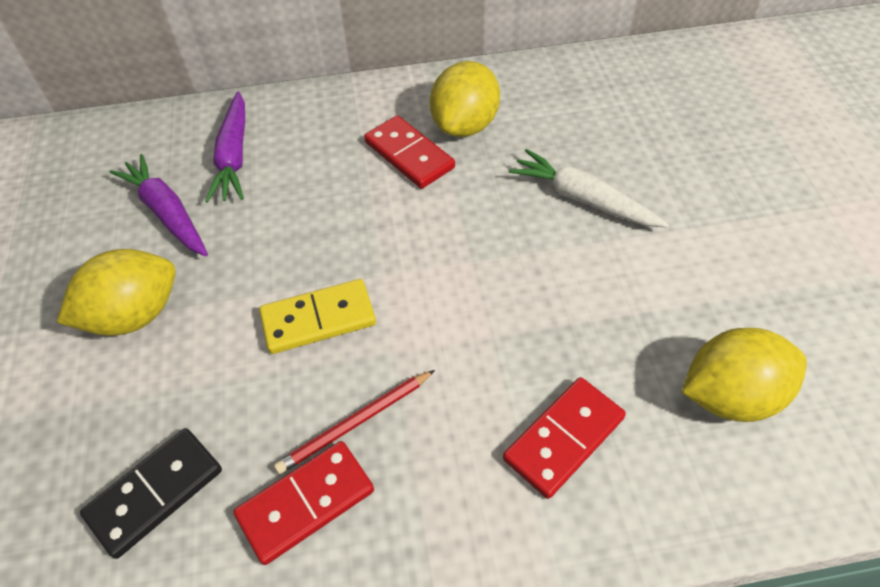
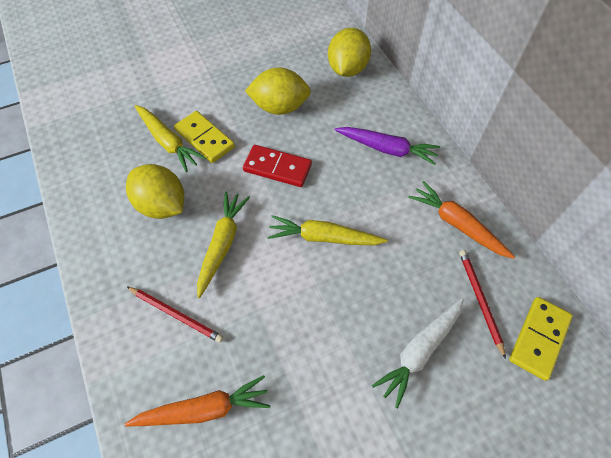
black domino: 1 -> 0
orange carrot: 0 -> 2
purple carrot: 2 -> 1
red domino: 3 -> 1
red pencil: 1 -> 2
yellow carrot: 0 -> 3
yellow domino: 1 -> 2

